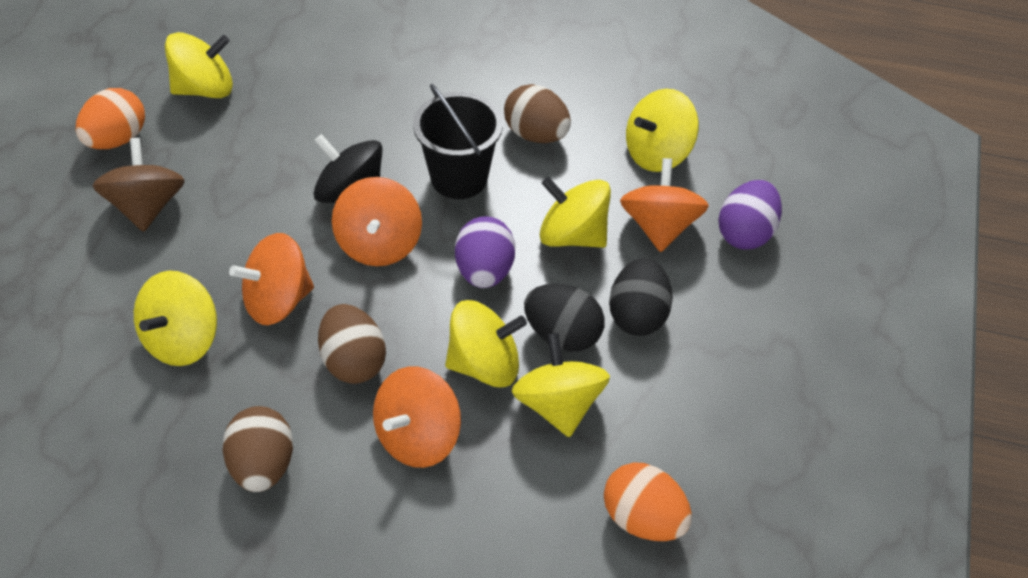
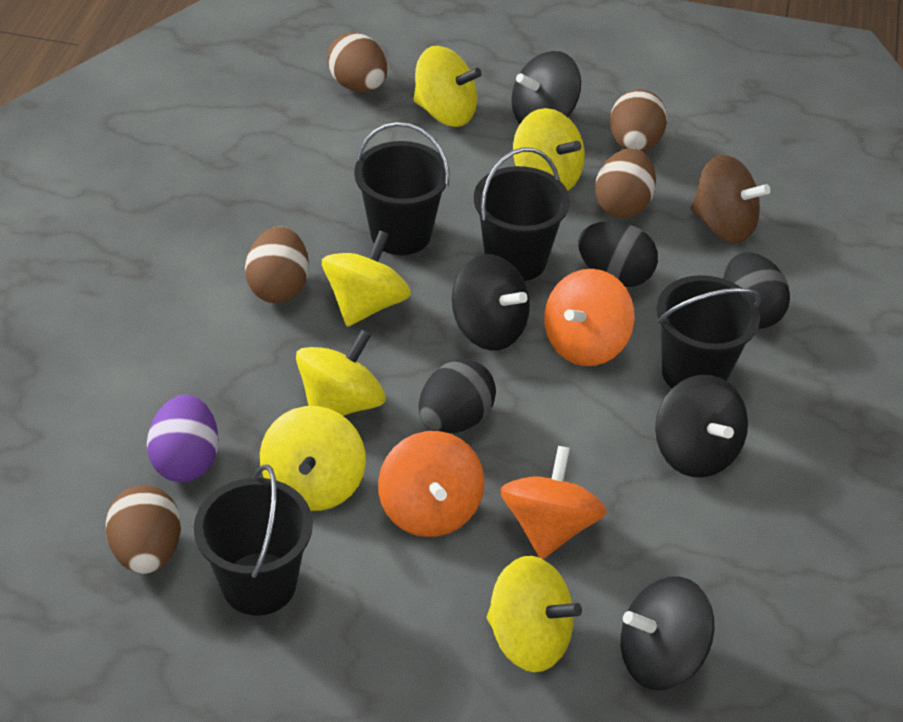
black bucket: 1 -> 4
black egg: 2 -> 3
black spinning top: 1 -> 4
brown egg: 3 -> 5
orange egg: 2 -> 0
orange spinning top: 4 -> 3
purple egg: 2 -> 1

